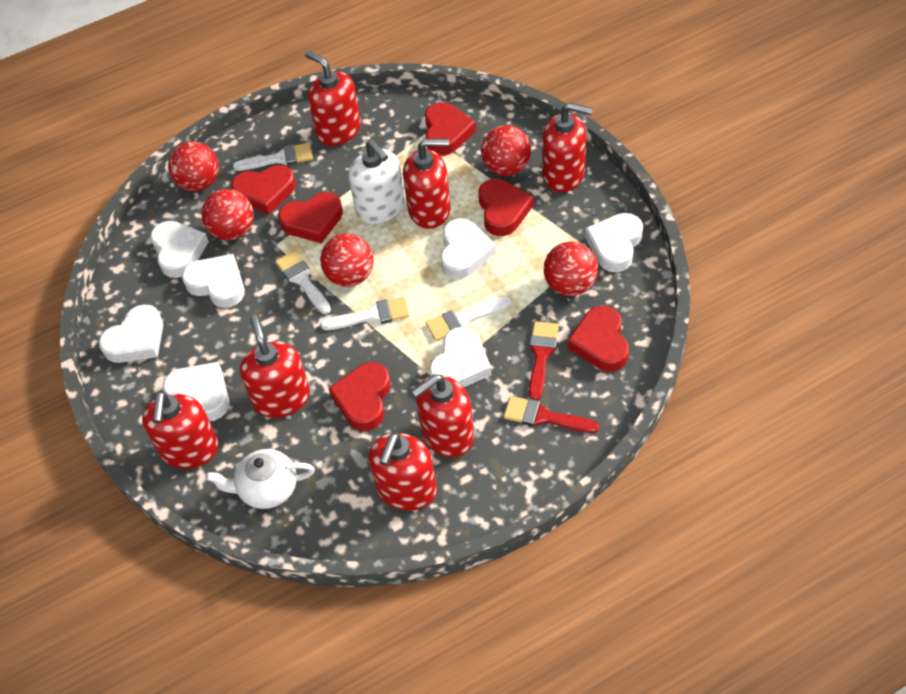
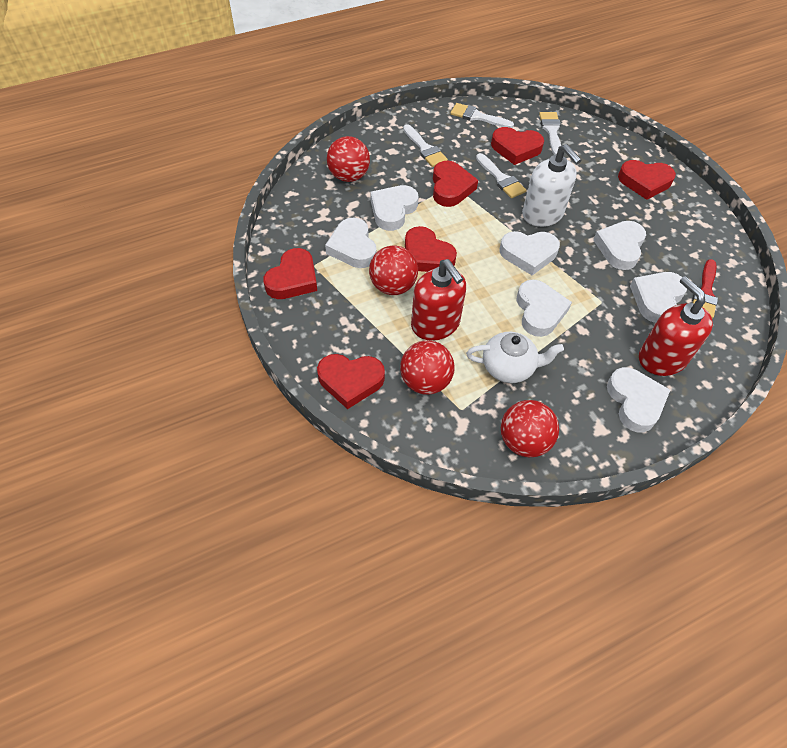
red ball: 5 -> 4
red brush: 2 -> 1
red soap dispenser: 7 -> 2

